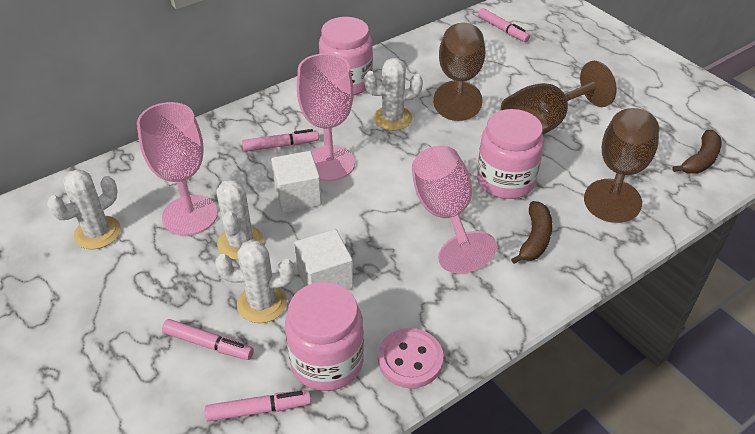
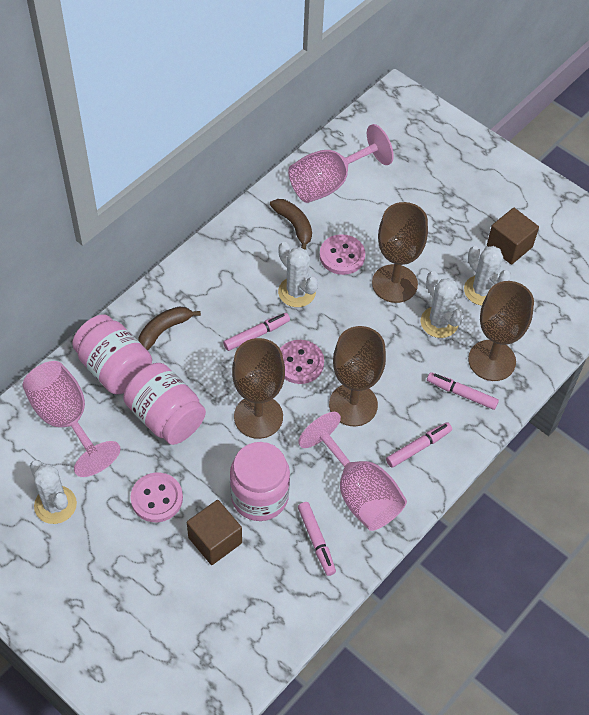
brown cube: 0 -> 2
brown goblet: 3 -> 4
pink button: 1 -> 3
white cube: 2 -> 0

